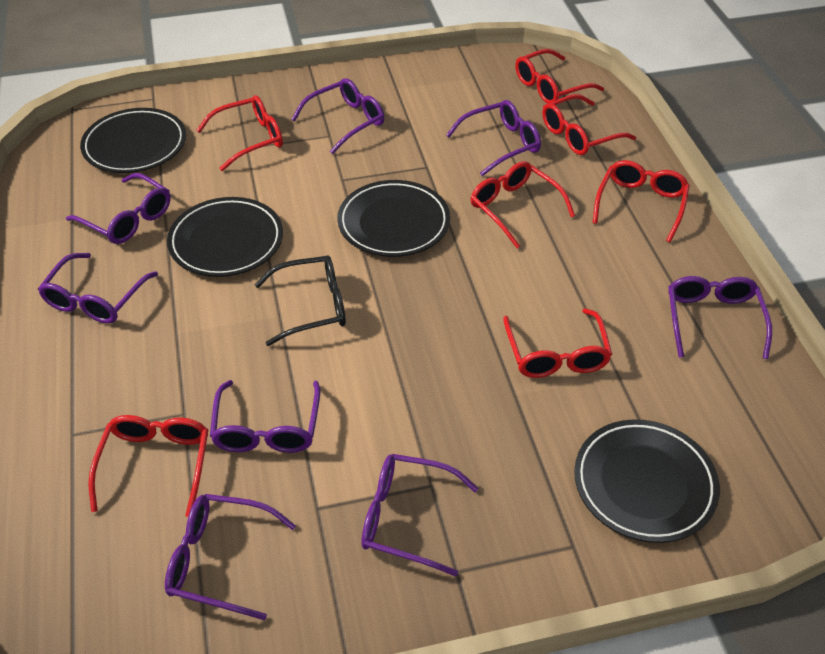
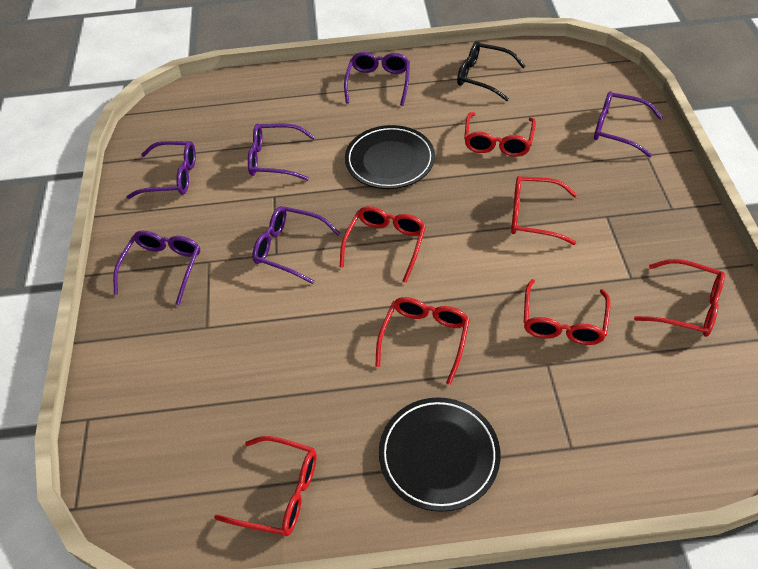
black plate: 4 -> 2
purple glasses: 8 -> 6

